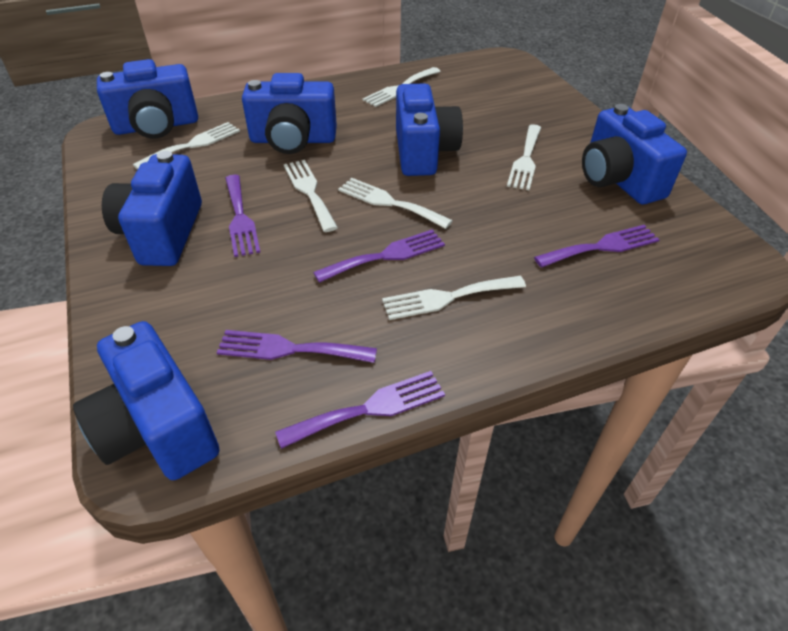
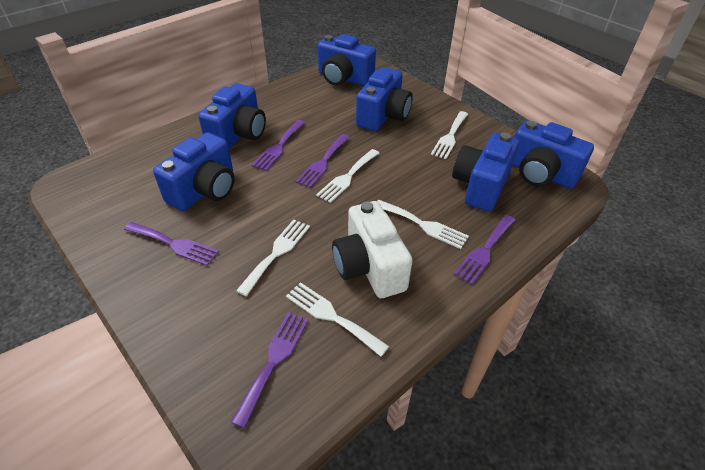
white camera: 0 -> 1
white fork: 6 -> 5

